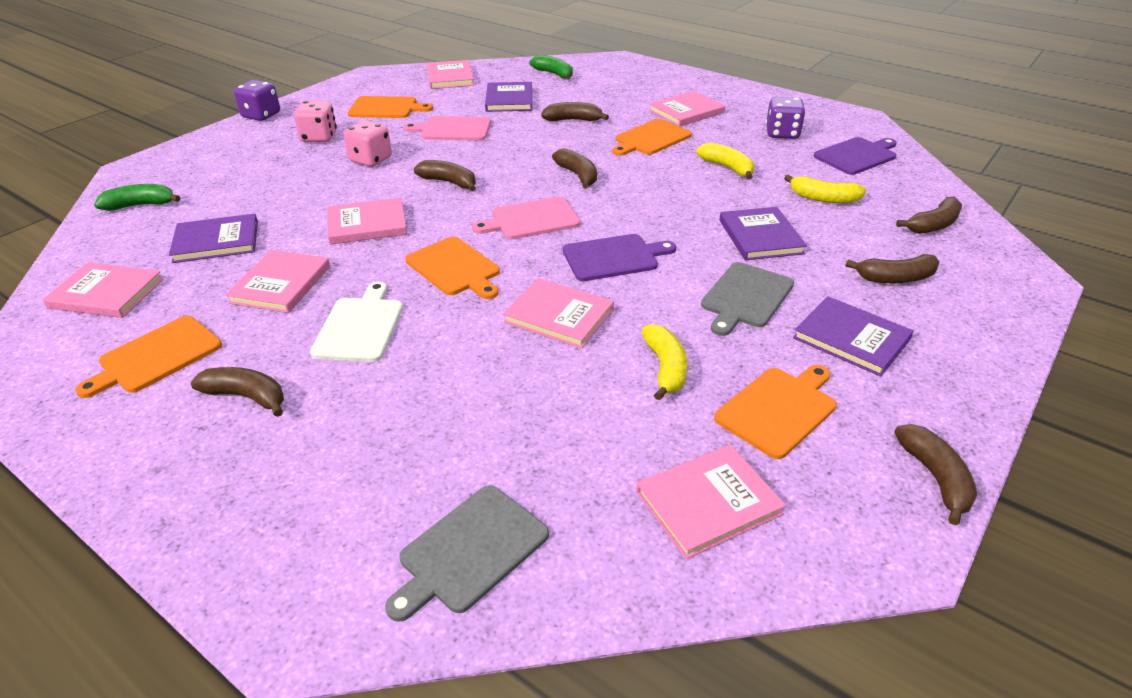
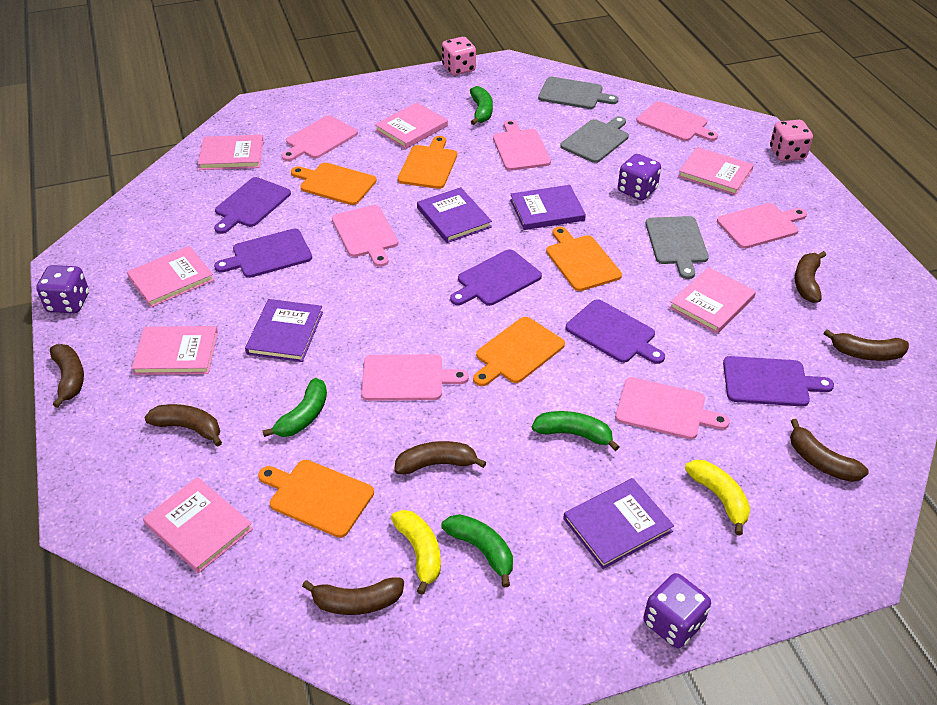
green banana: 2 -> 4
grey cutting board: 2 -> 3
pink cutting board: 2 -> 7
purple cutting board: 2 -> 5
purple dice: 2 -> 3
white cutting board: 1 -> 0
yellow banana: 3 -> 2

